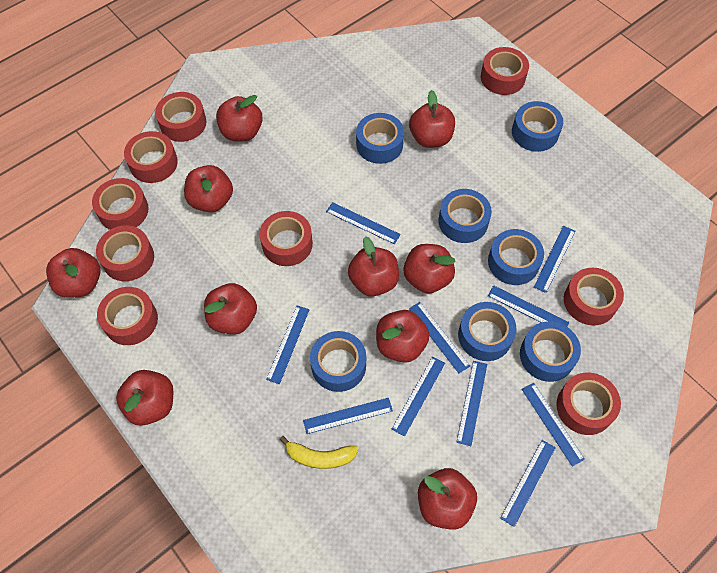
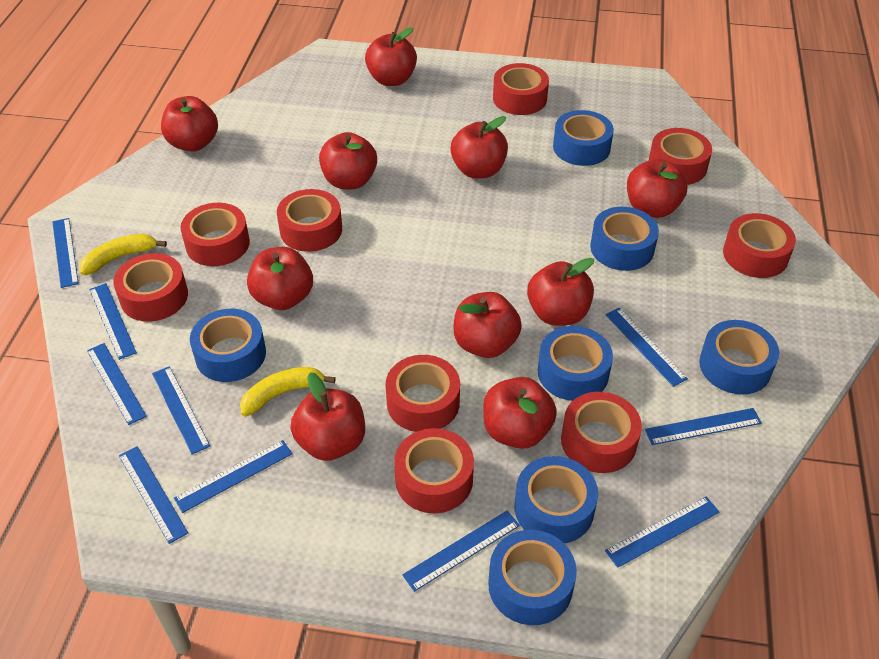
yellow banana: 1 -> 2

